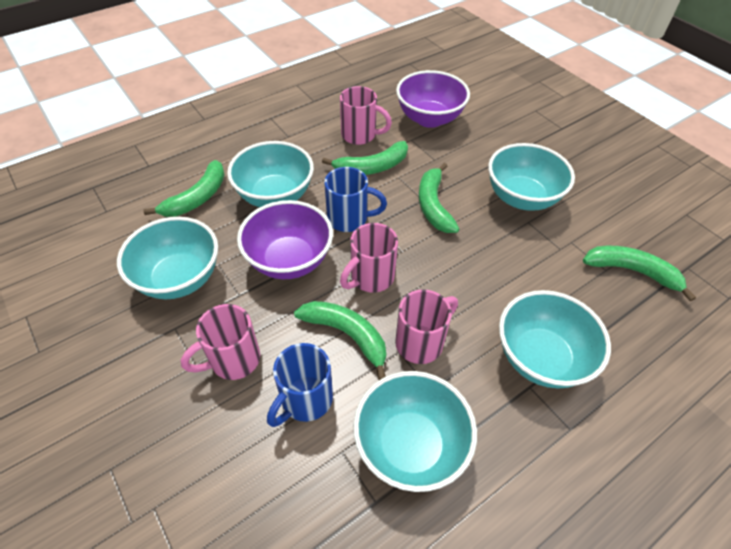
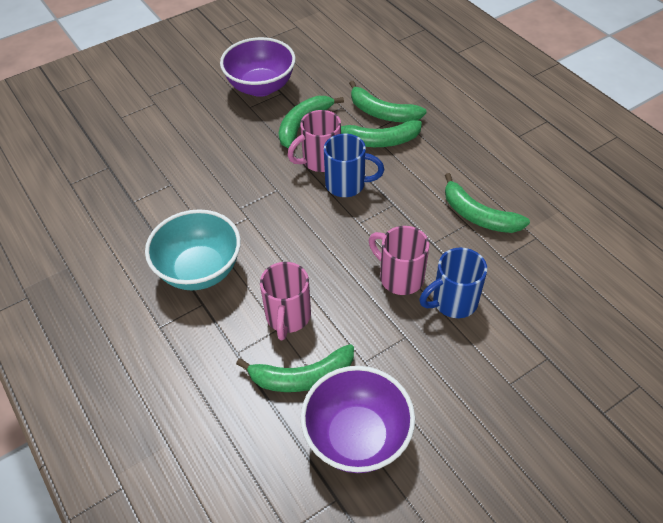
pink mug: 4 -> 3
turquoise bowl: 5 -> 1

